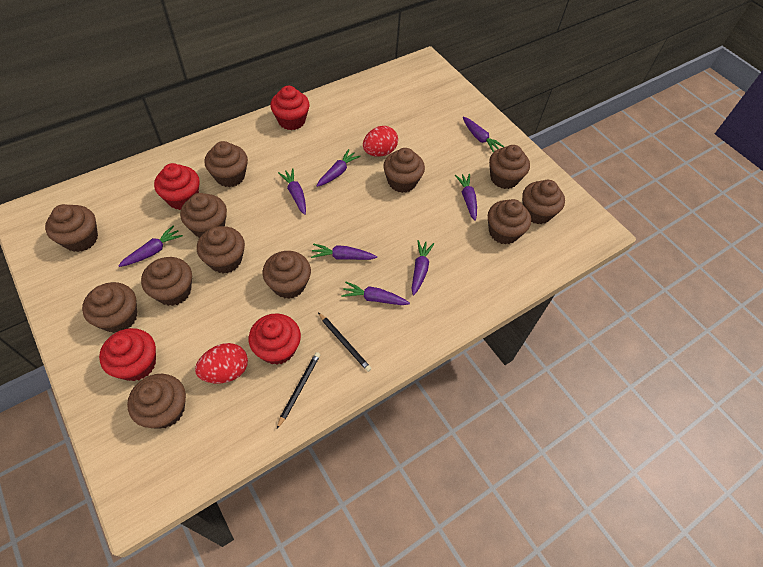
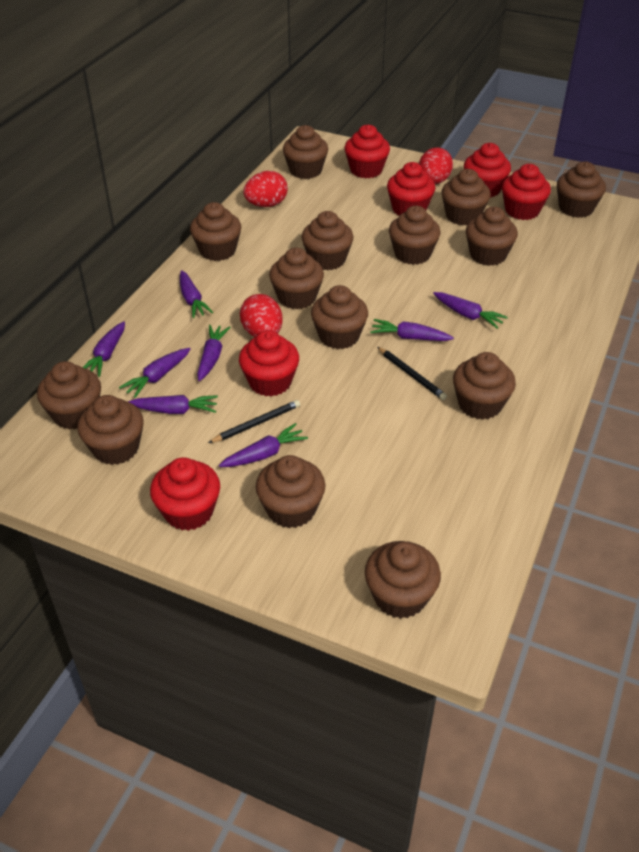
brown cupcake: 12 -> 14
red cupcake: 4 -> 6
red egg: 2 -> 3

